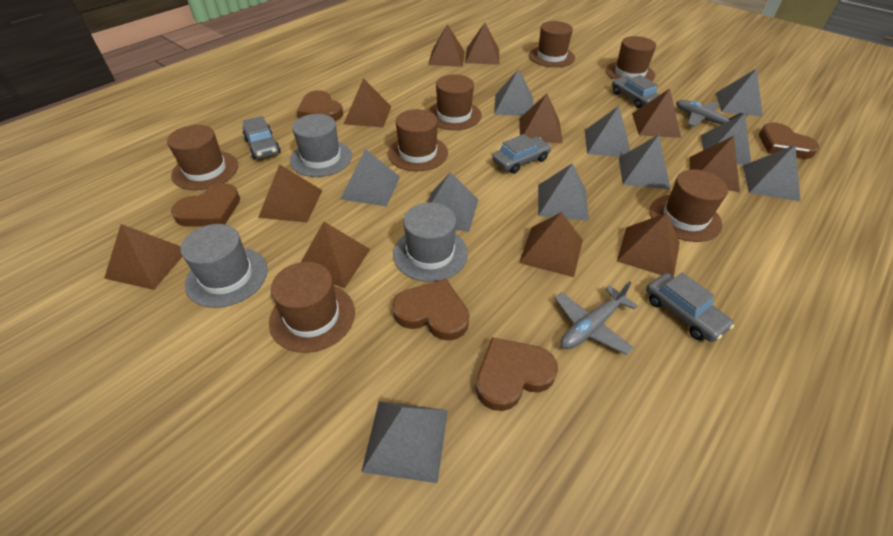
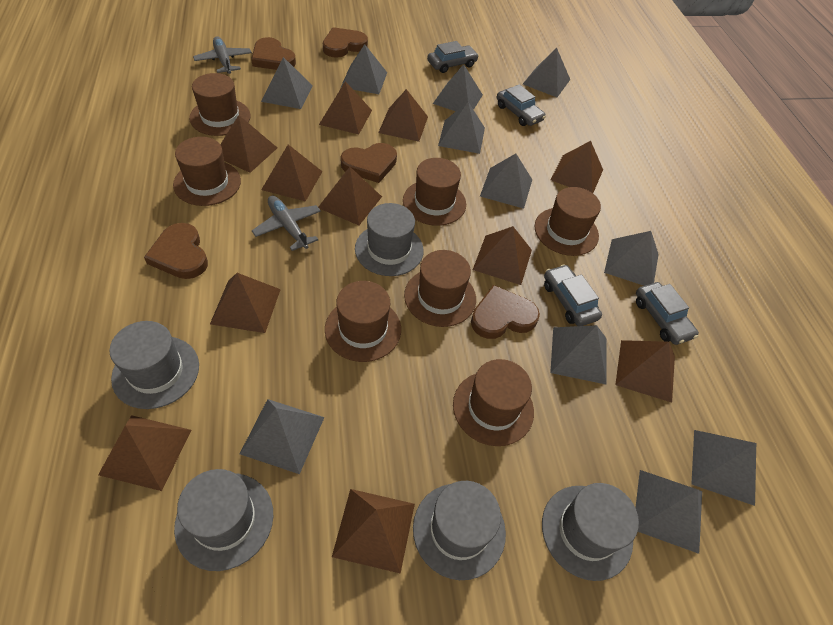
grey hat: 3 -> 5
grey pyramid: 10 -> 11

